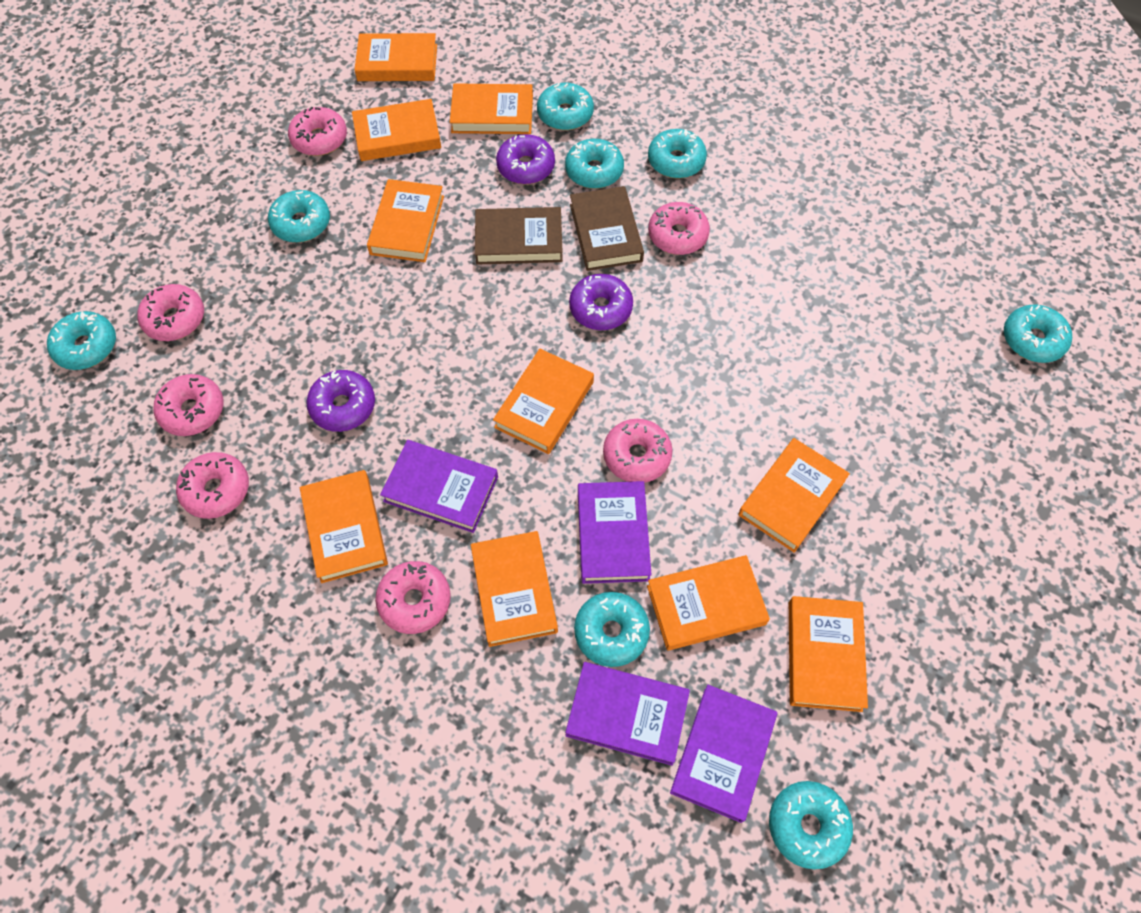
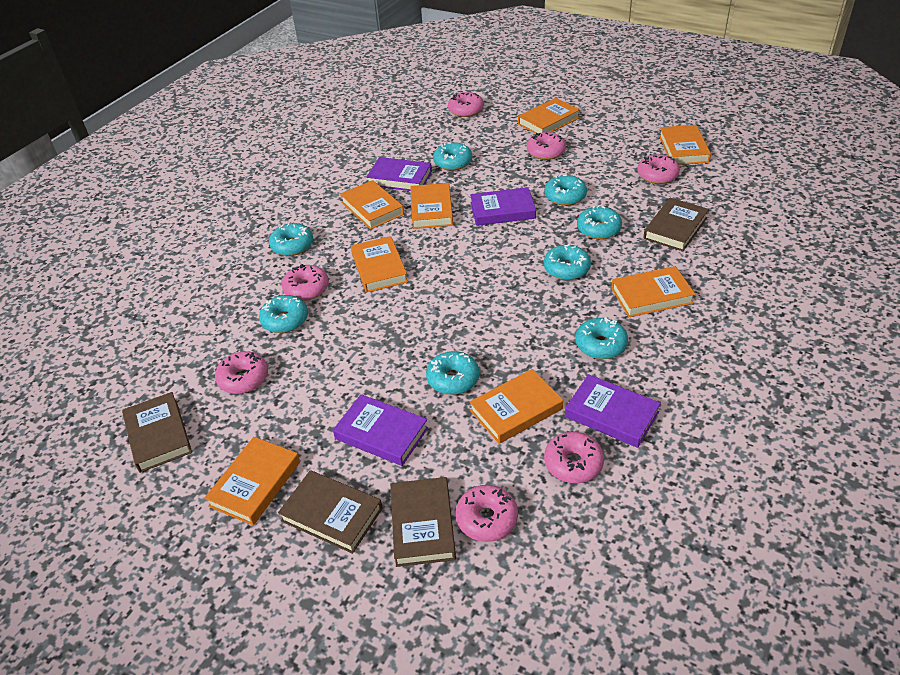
brown book: 2 -> 4
orange book: 10 -> 8
purple donut: 3 -> 0

